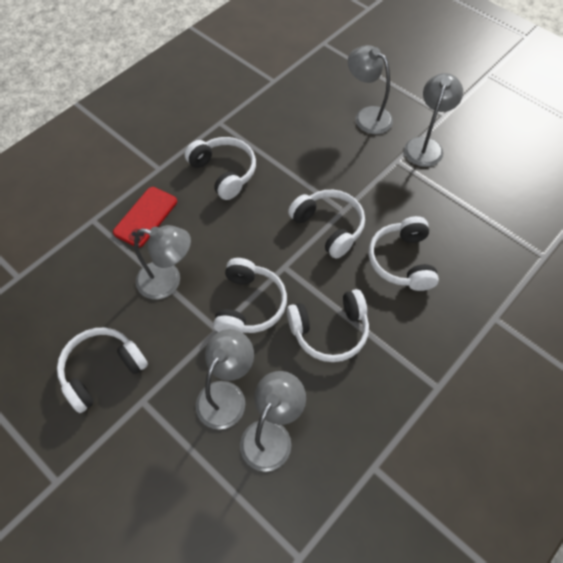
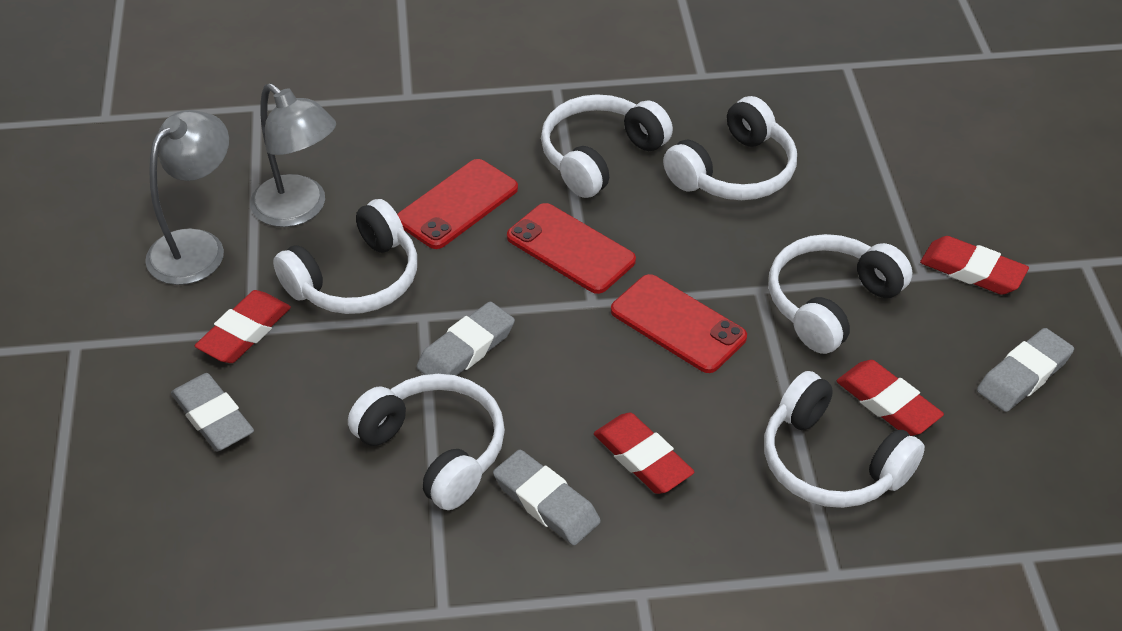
grey eraser: 0 -> 4
grey lamp: 5 -> 2
red eraser: 0 -> 4
red phone: 1 -> 3

